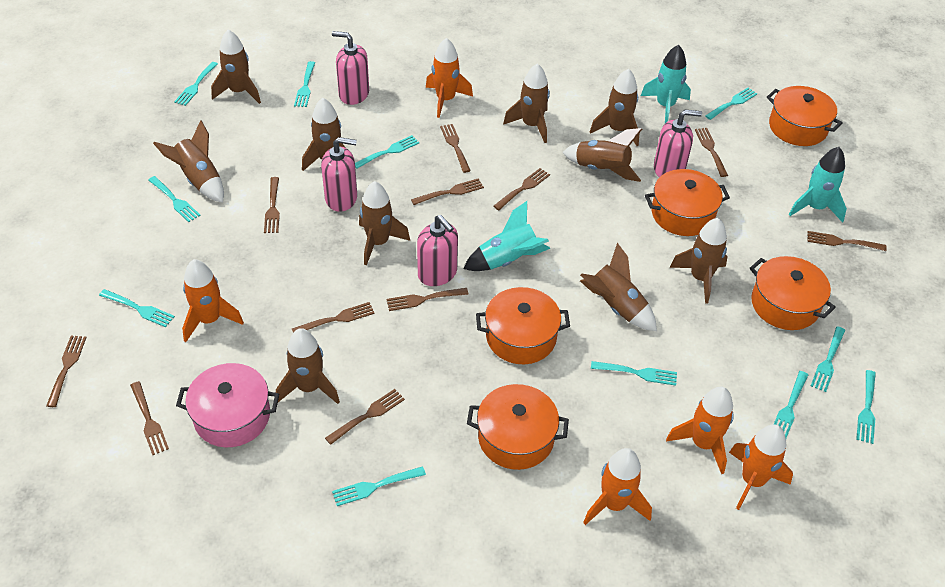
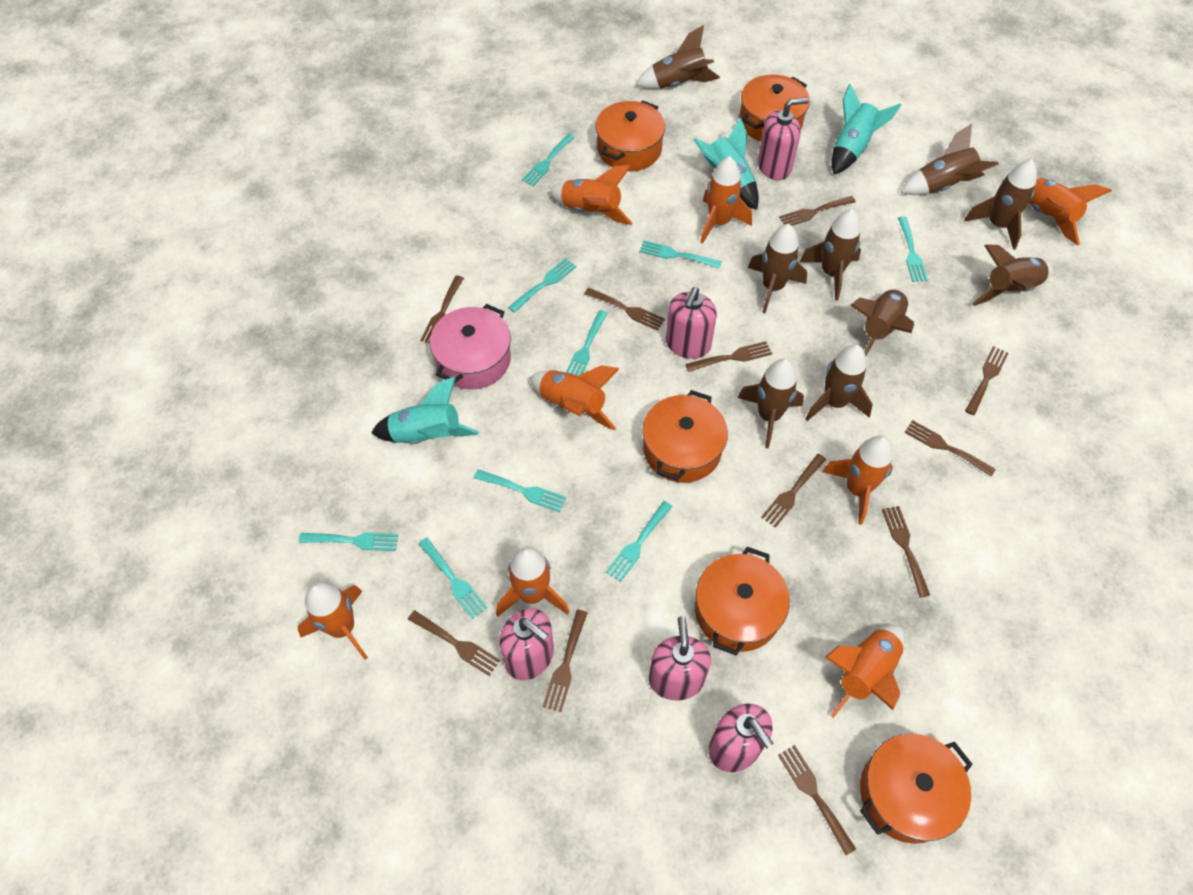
brown rocket: 10 -> 9
orange rocket: 5 -> 8
pink soap dispenser: 4 -> 5
turquoise fork: 11 -> 9

